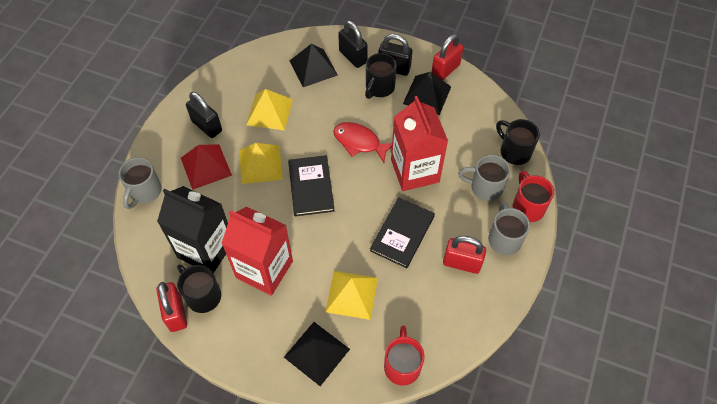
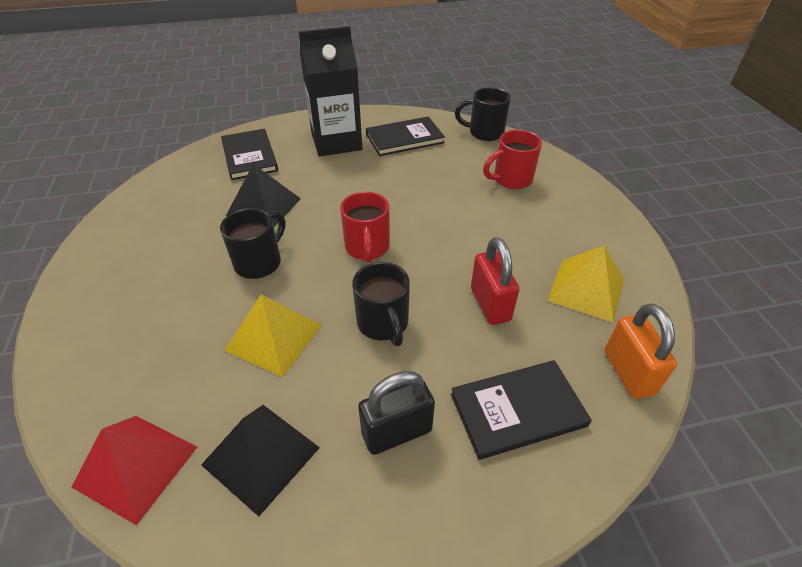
black book: 2 -> 3
black padlock: 3 -> 1
black pyramid: 3 -> 2
grey mug: 3 -> 0
orange padlock: 0 -> 1
red carton: 2 -> 0
red fish: 1 -> 0
red padlock: 3 -> 1
yellow pyramid: 3 -> 2

